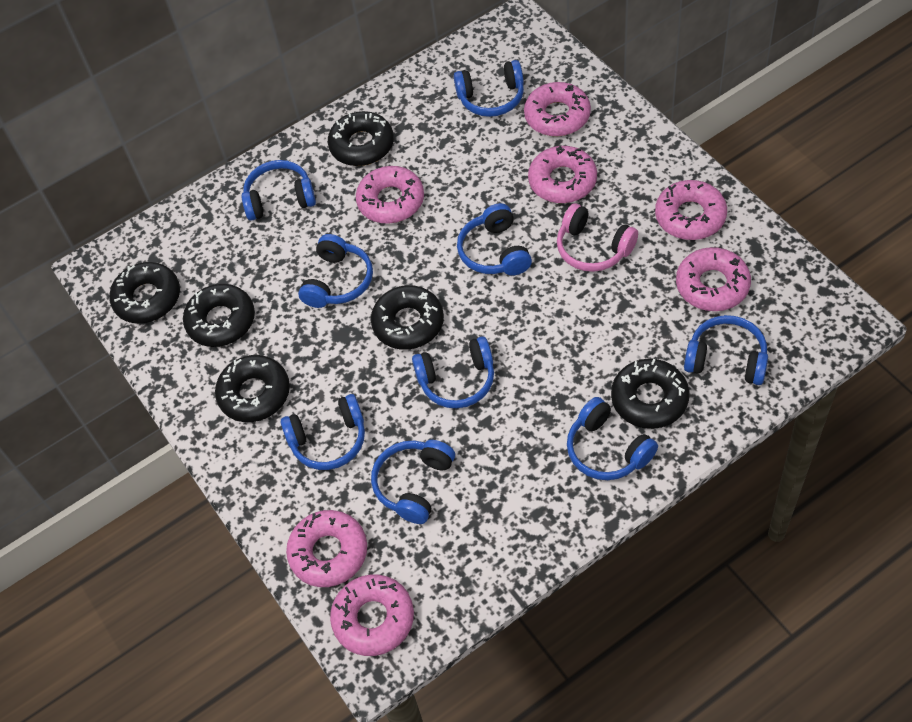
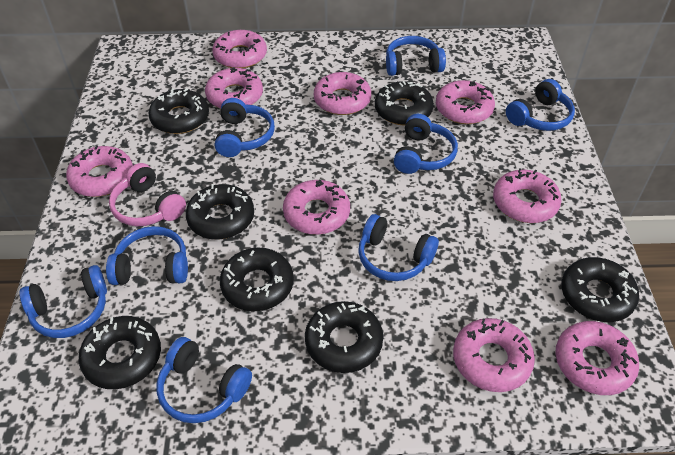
black donut: 6 -> 7
blue headphones: 9 -> 8
pink donut: 7 -> 9

